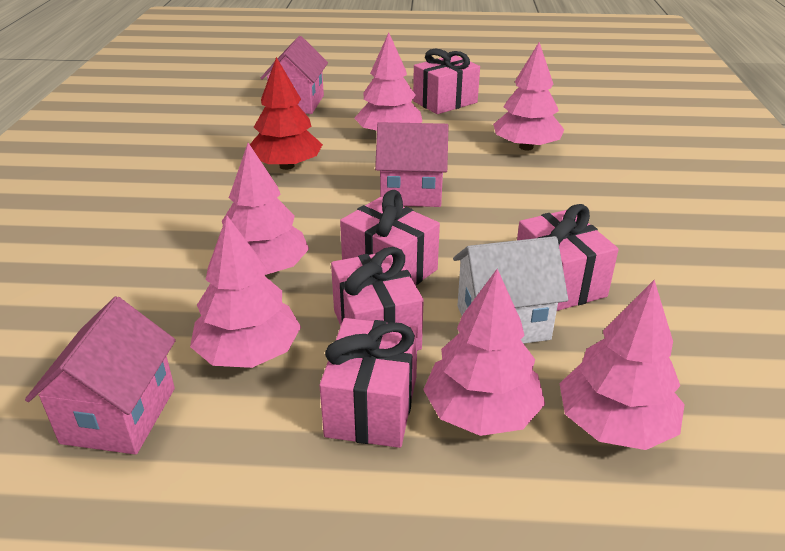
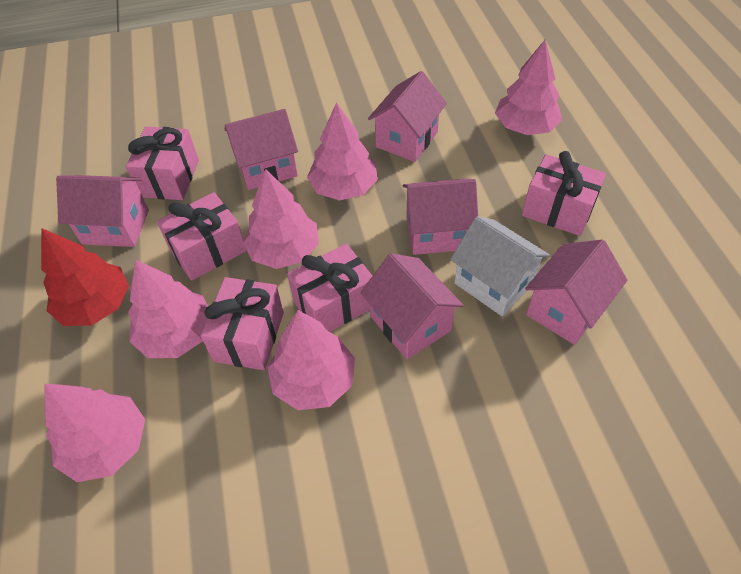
pink house: 3 -> 6

